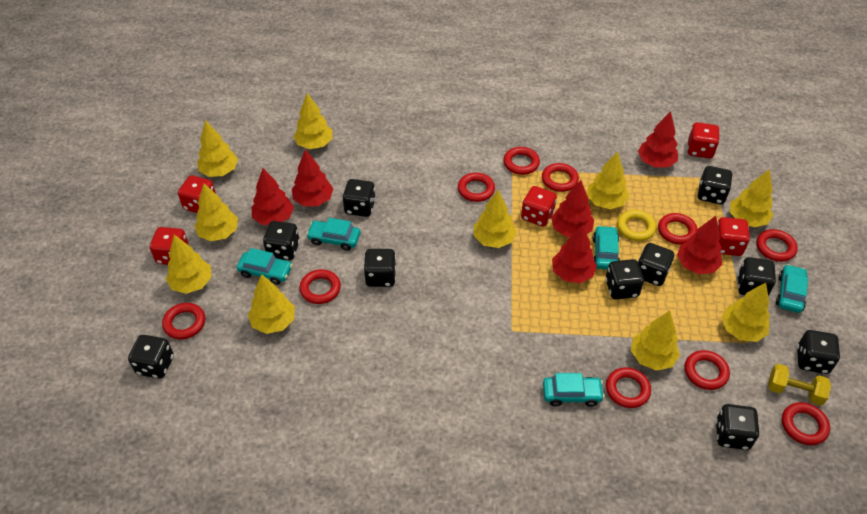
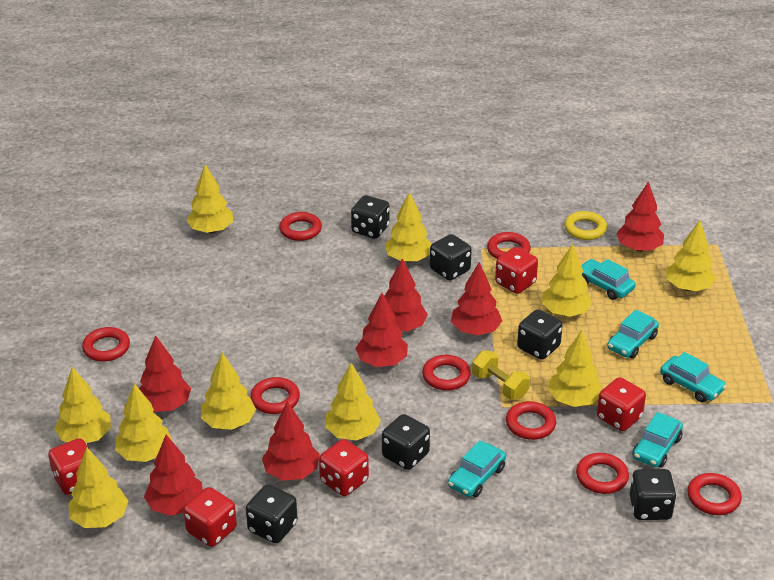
black dice: 10 -> 6
red ring: 10 -> 8
red tree: 6 -> 7

